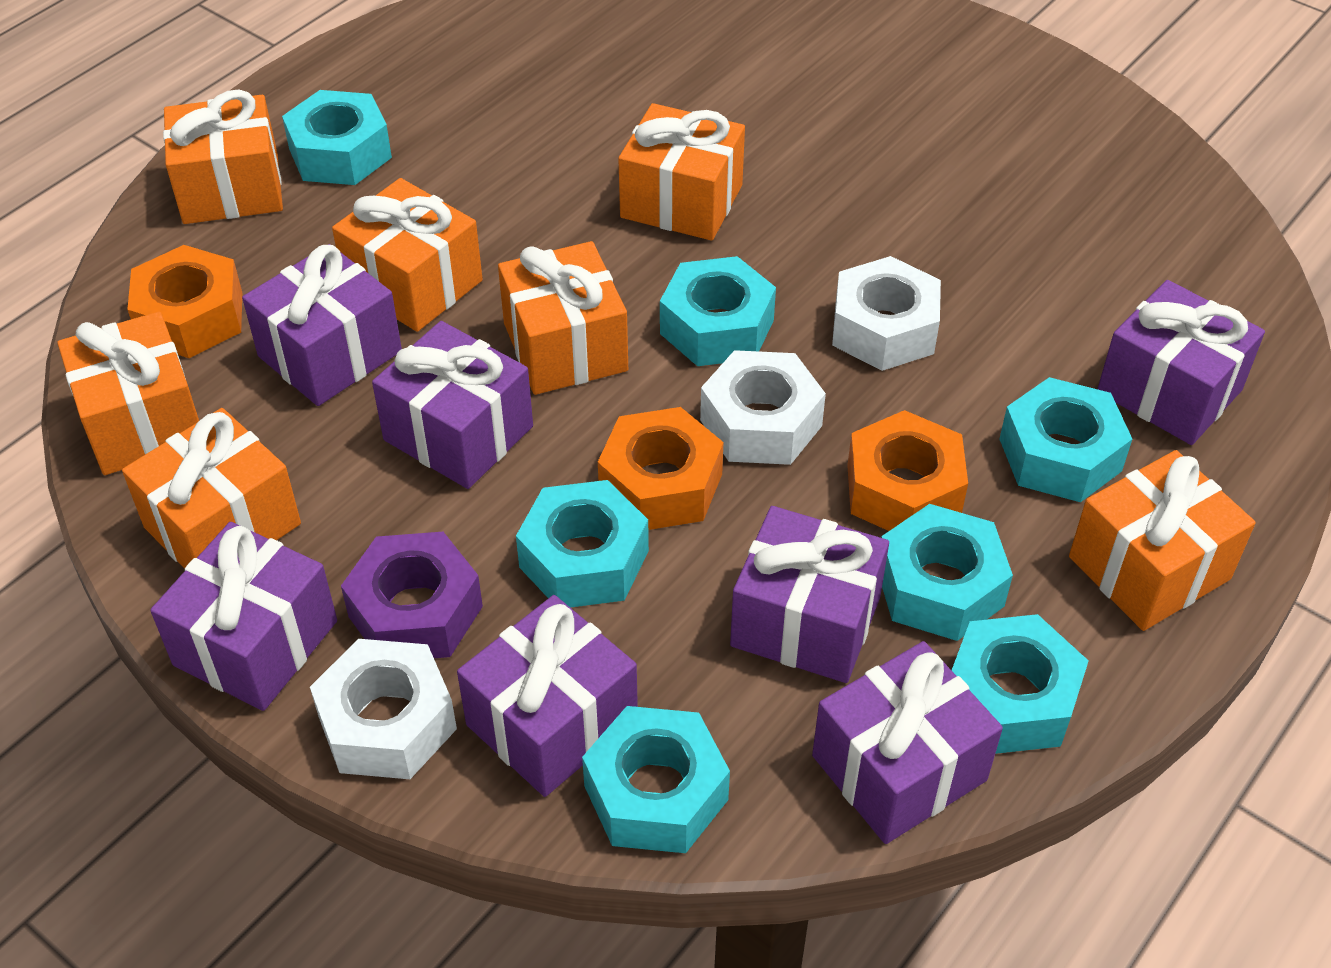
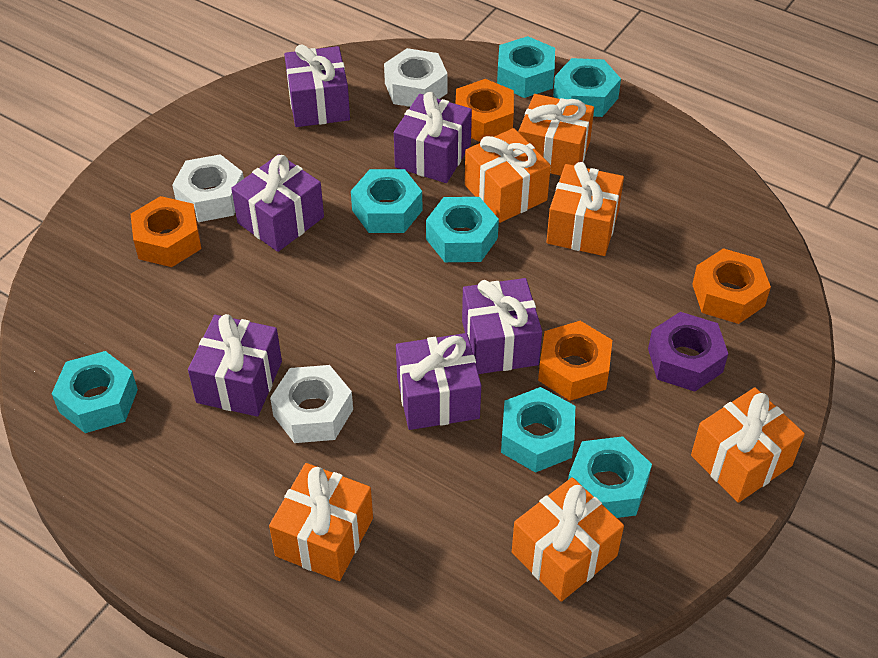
orange gift: 7 -> 6
orange nut: 3 -> 4
purple gift: 7 -> 6

